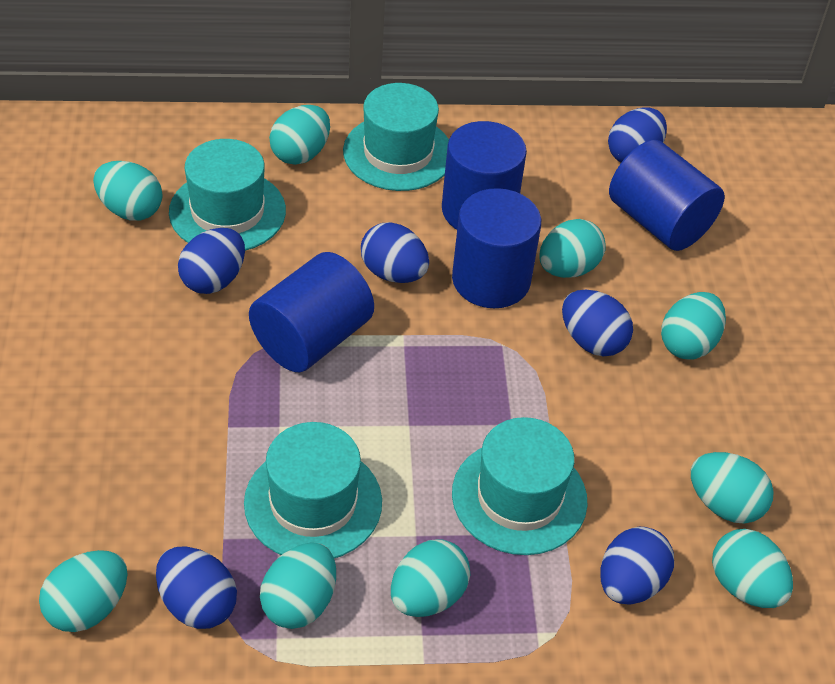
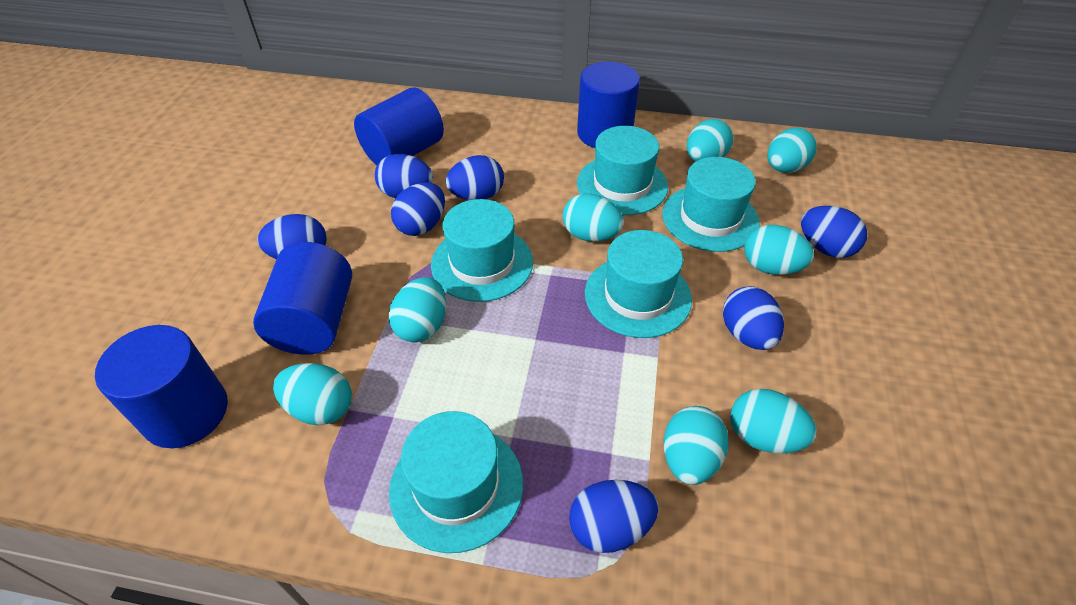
blue egg: 6 -> 7
turquoise egg: 9 -> 8
turquoise hat: 4 -> 5

